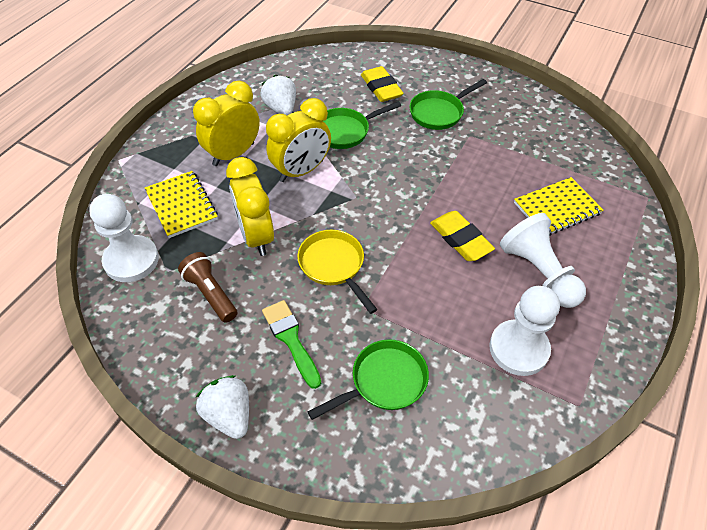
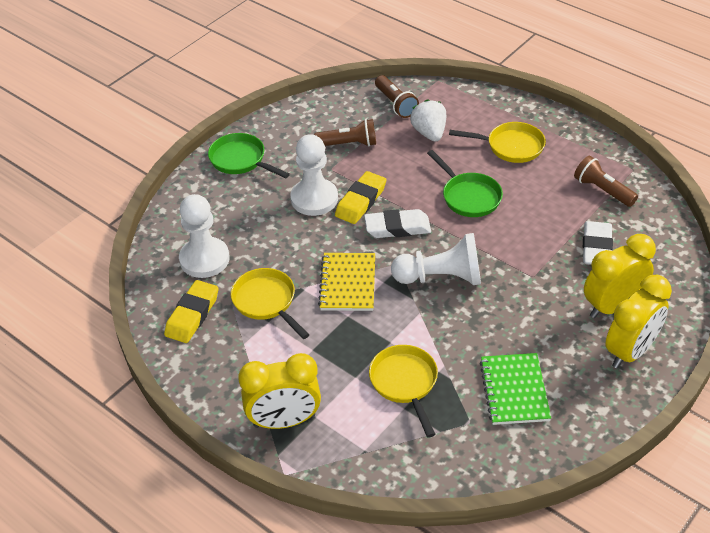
brown flashlight: 1 -> 3
green brush: 1 -> 0
green notebook: 0 -> 1
green pan: 3 -> 2
white eraser: 0 -> 2
white strawberry: 2 -> 1
yellow notebook: 2 -> 1
yellow pan: 1 -> 3

